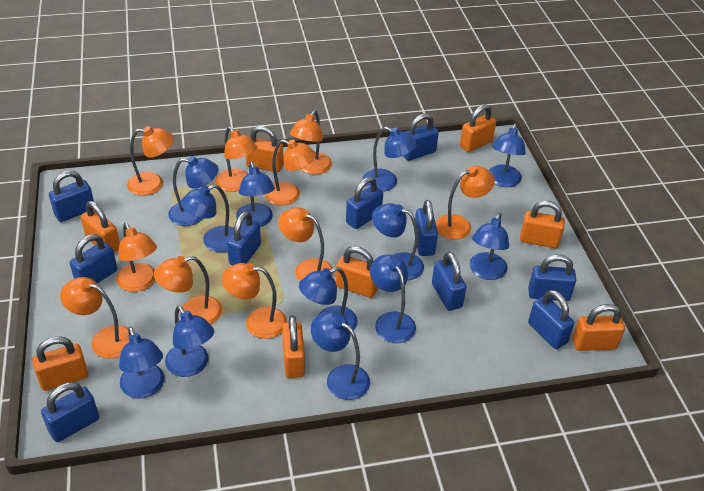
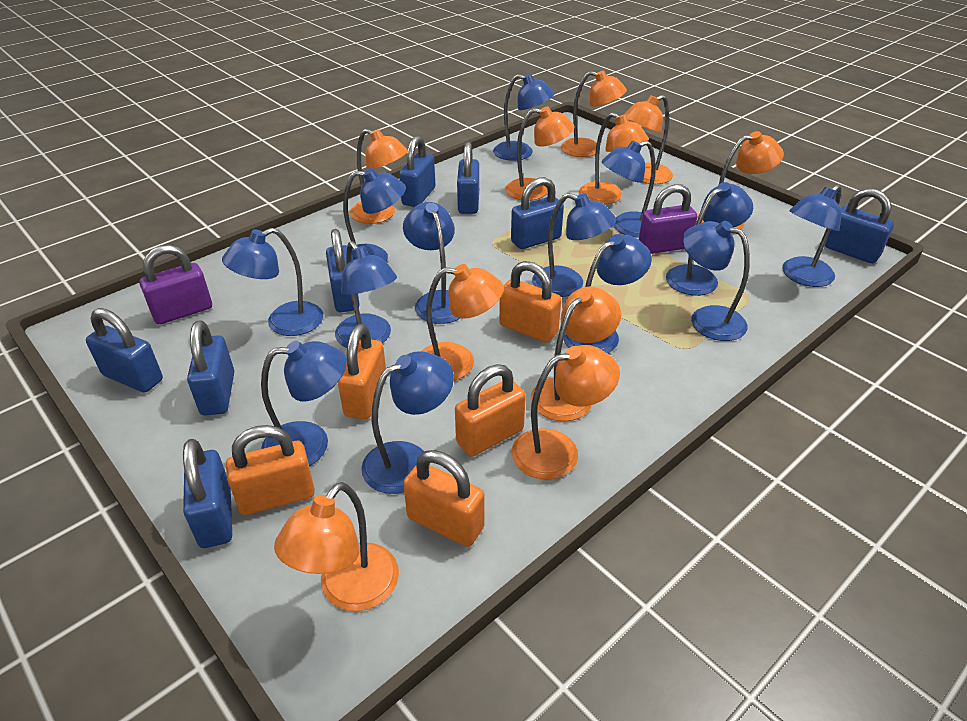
blue lamp: 12 -> 13
blue padlock: 10 -> 8
orange padlock: 8 -> 5
purple padlock: 0 -> 2

